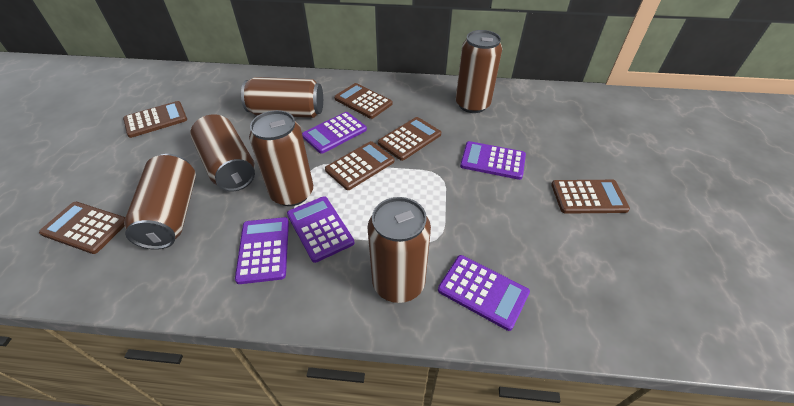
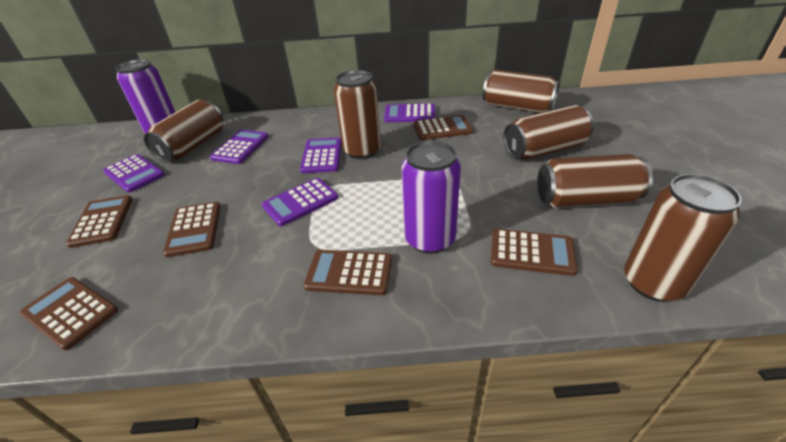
purple can: 0 -> 2

